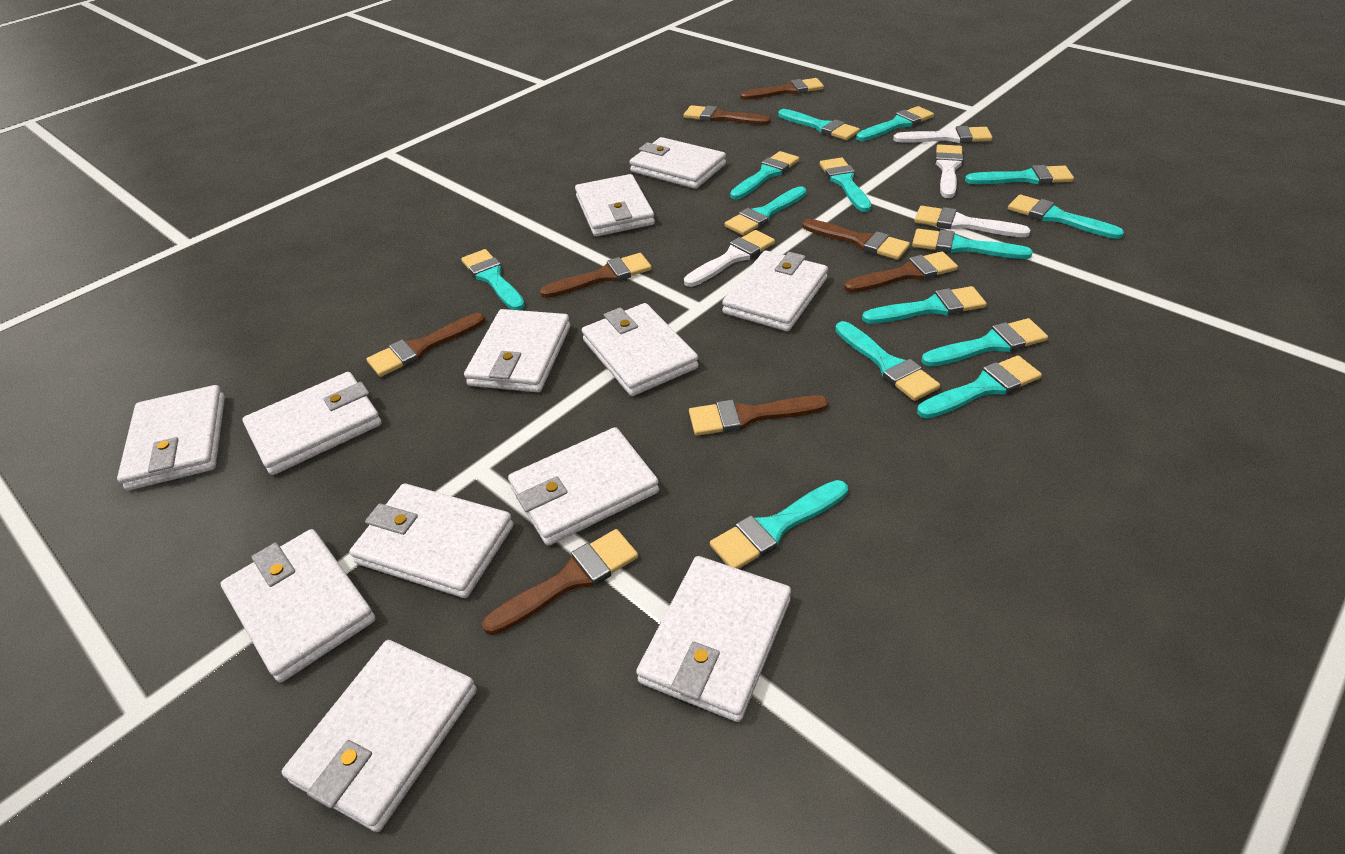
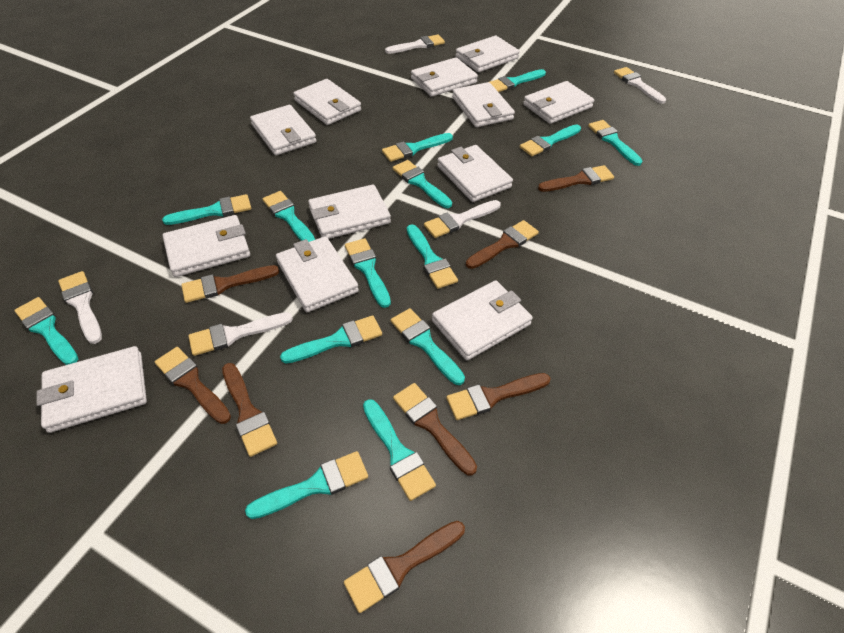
white brush: 4 -> 5

